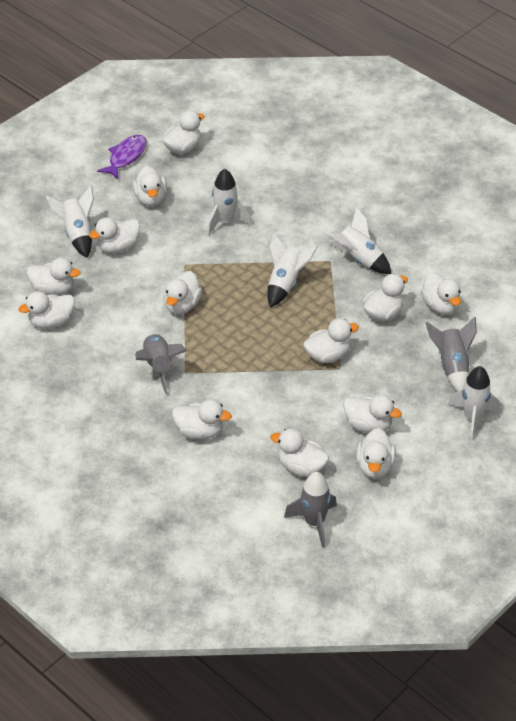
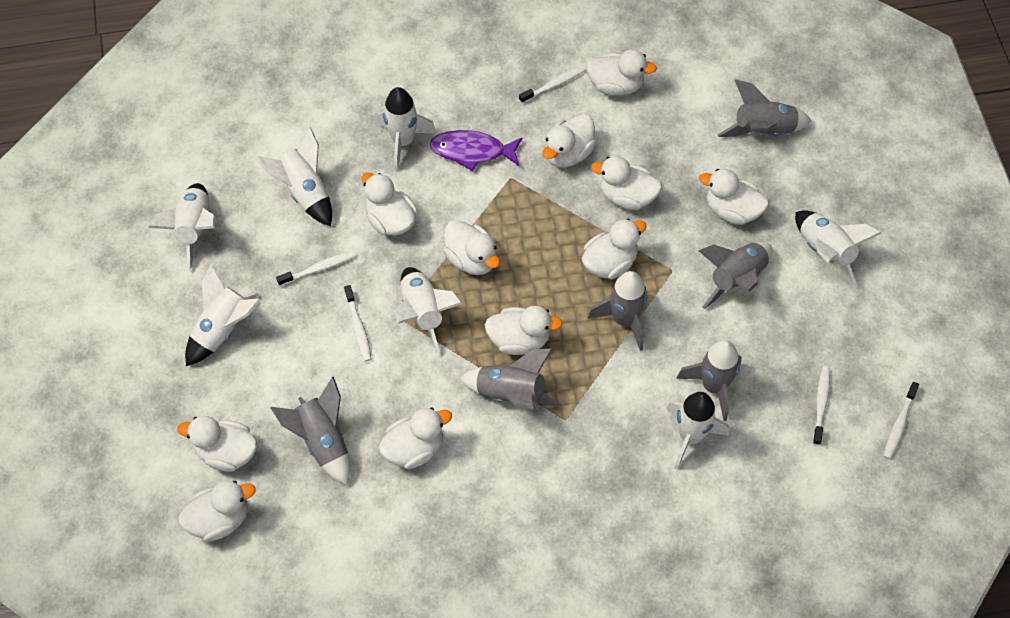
grey rocket: 3 -> 6
white duck: 13 -> 11
white rocket: 5 -> 7
white toothbrush: 0 -> 5

